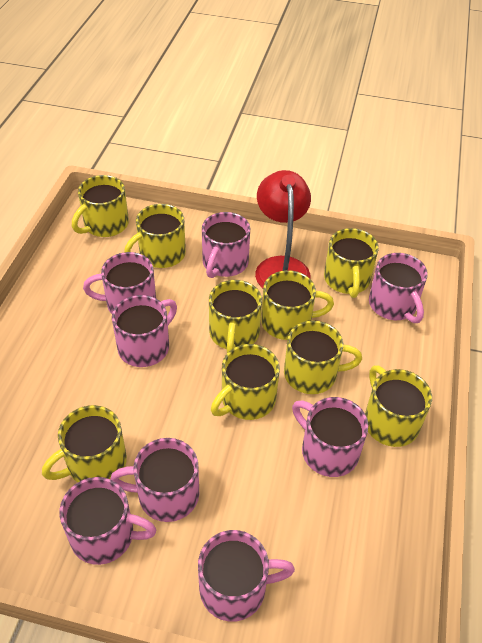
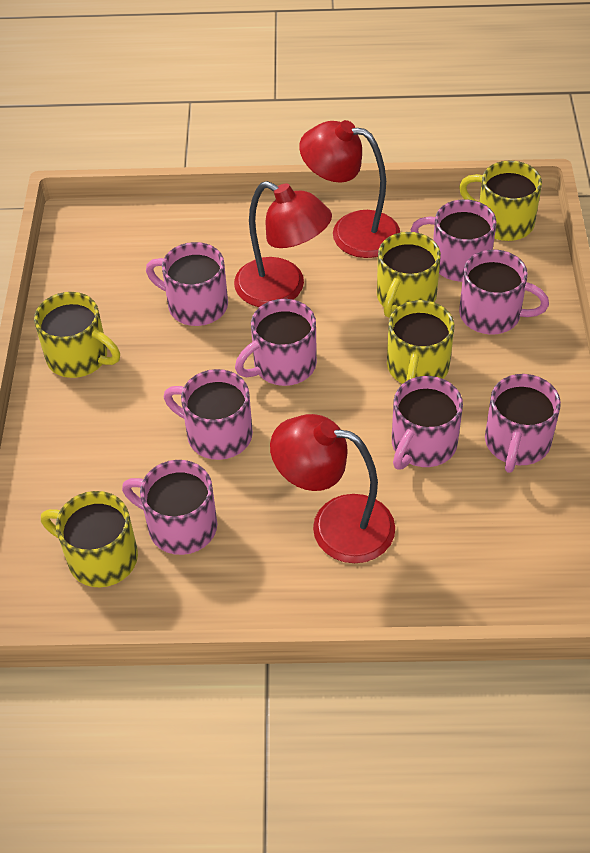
red lamp: 1 -> 3
yellow mug: 9 -> 5

